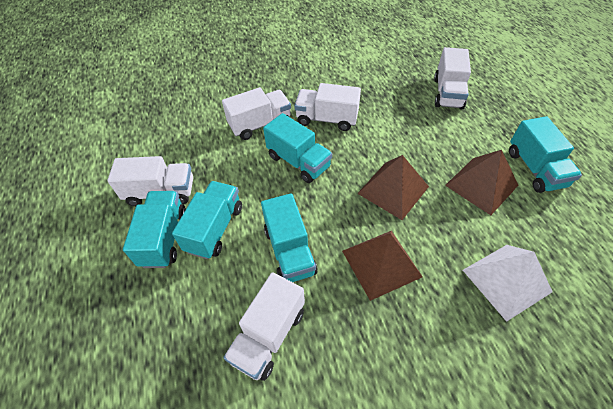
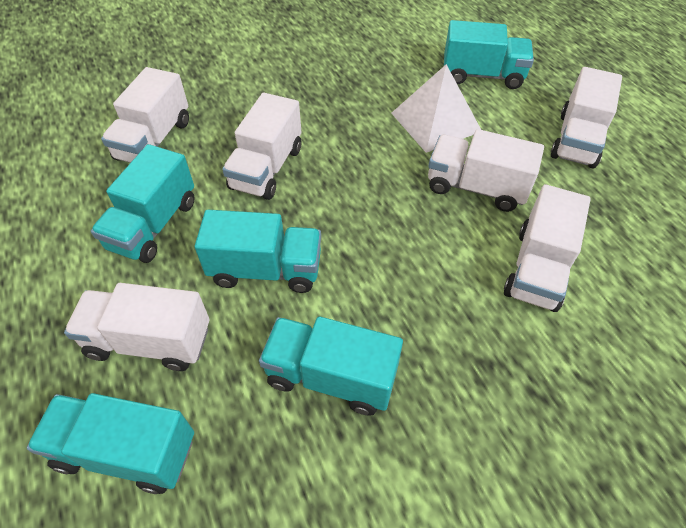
brown pyramid: 3 -> 0
white truck: 5 -> 6

